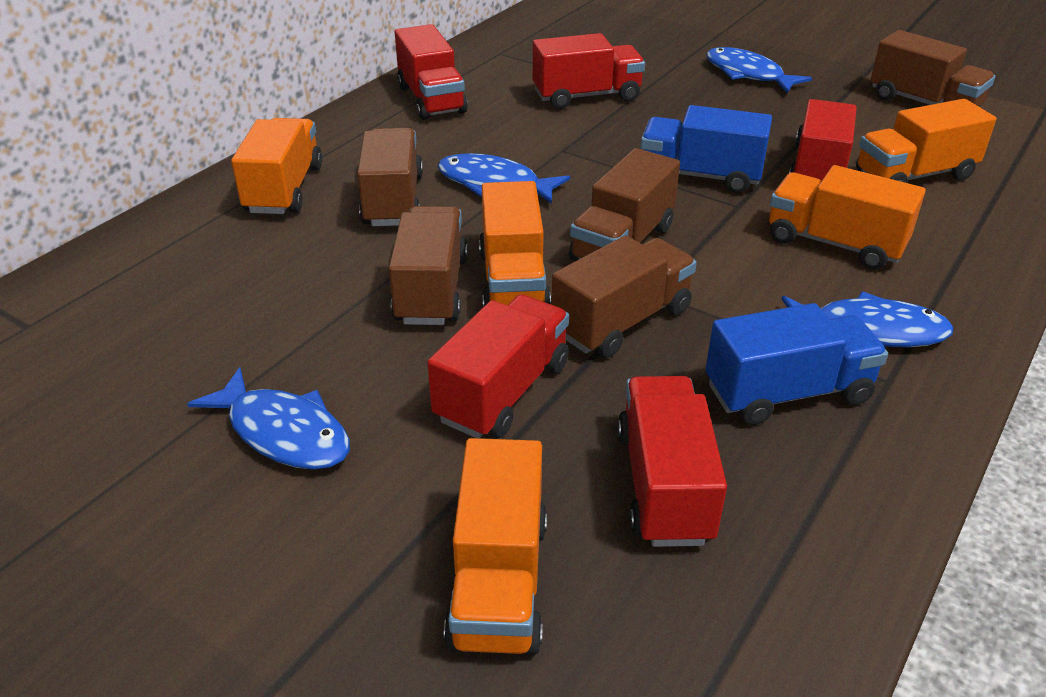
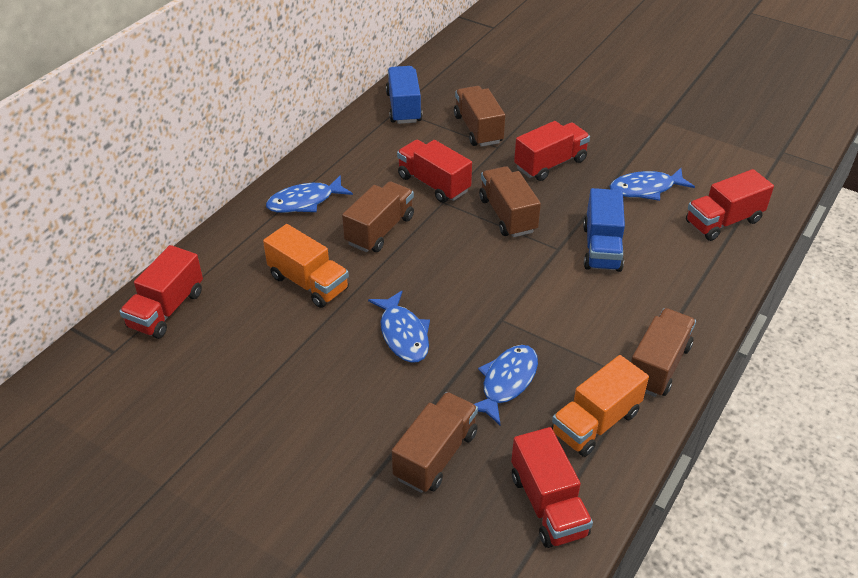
orange truck: 5 -> 2

